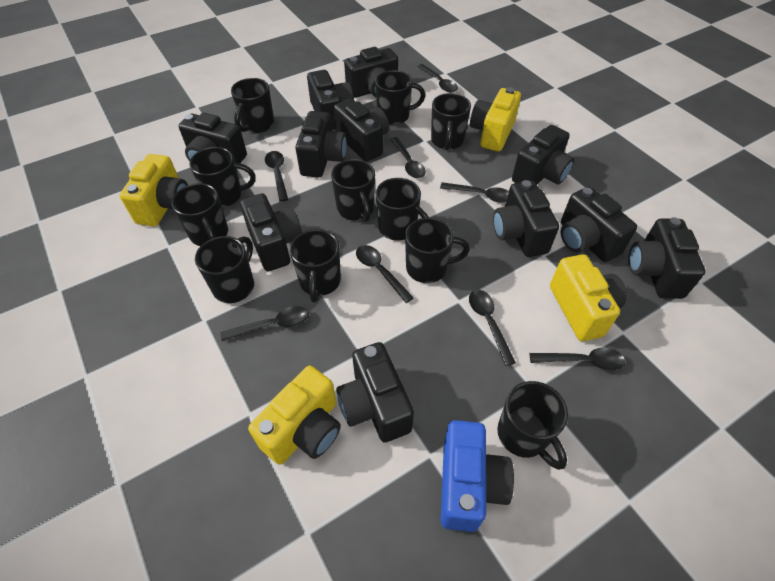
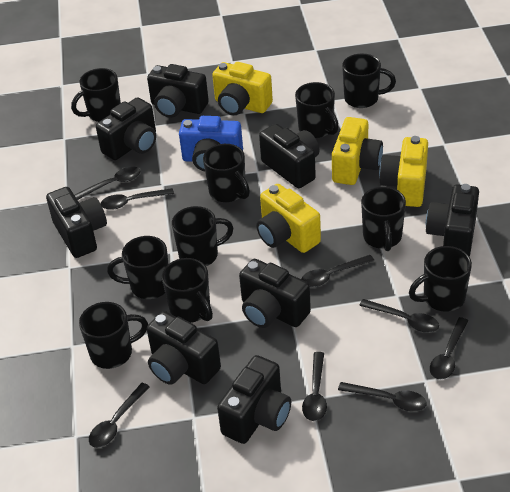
black camera: 11 -> 8
black mug: 11 -> 10

